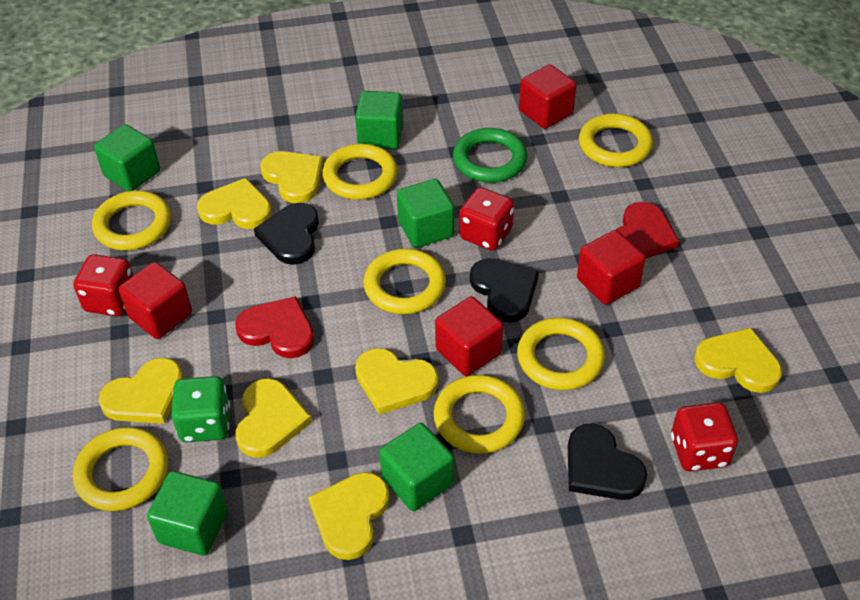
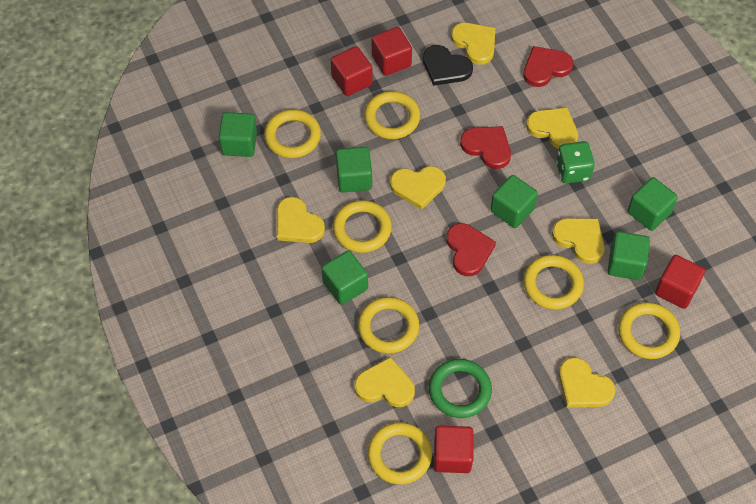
black heart: 3 -> 1
green cube: 5 -> 6
red dice: 3 -> 0
red heart: 2 -> 3

